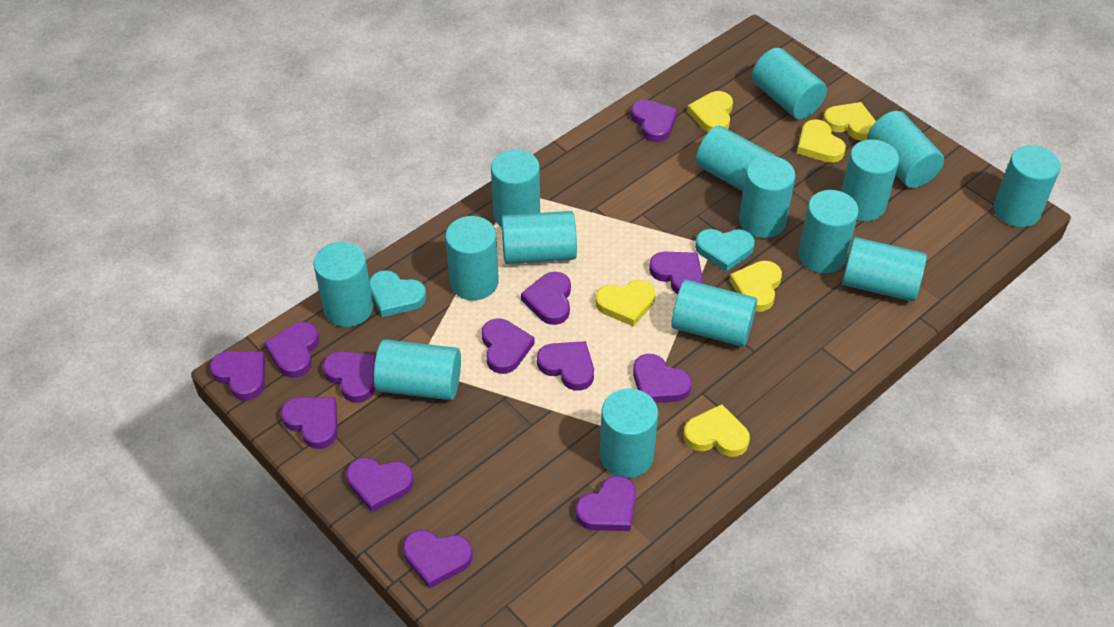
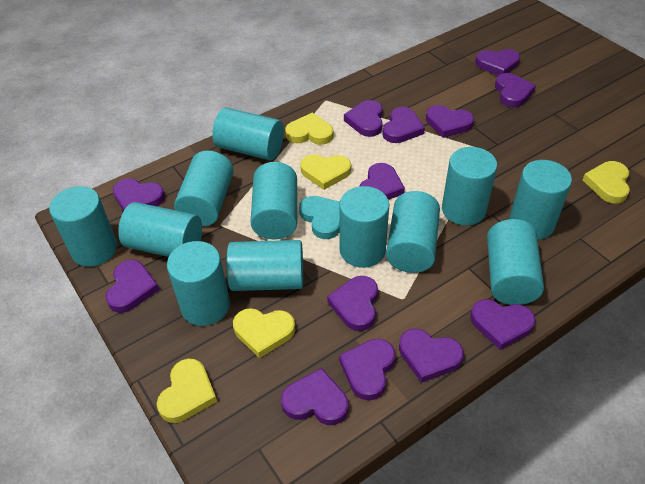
turquoise cylinder: 15 -> 12
turquoise heart: 2 -> 1
yellow heart: 6 -> 5

